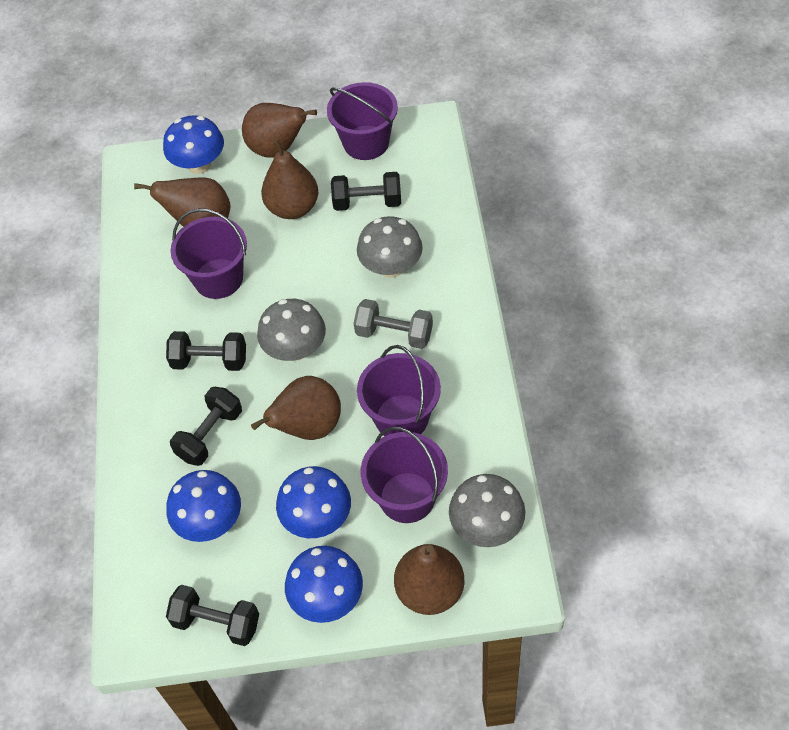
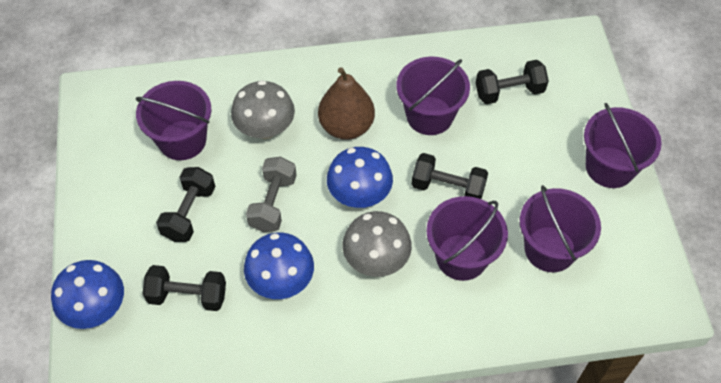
blue mushroom: 4 -> 3
brown pear: 5 -> 1
grey mushroom: 3 -> 2
purple bucket: 4 -> 5

